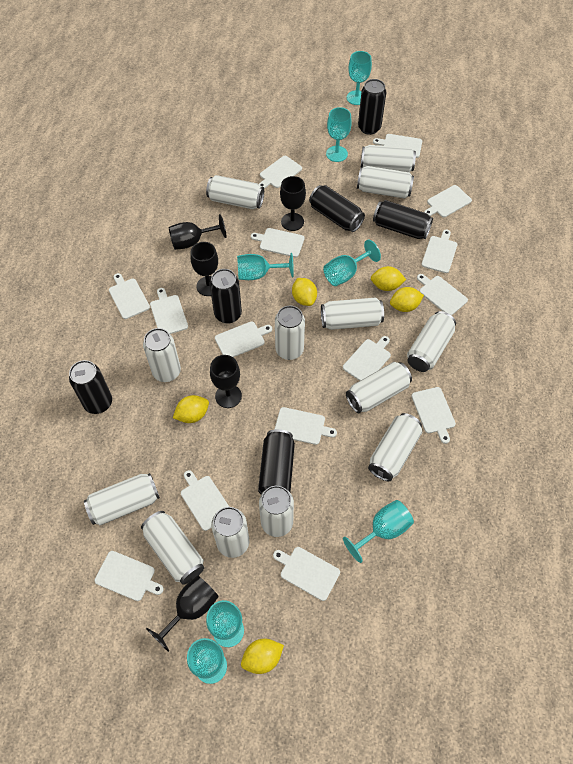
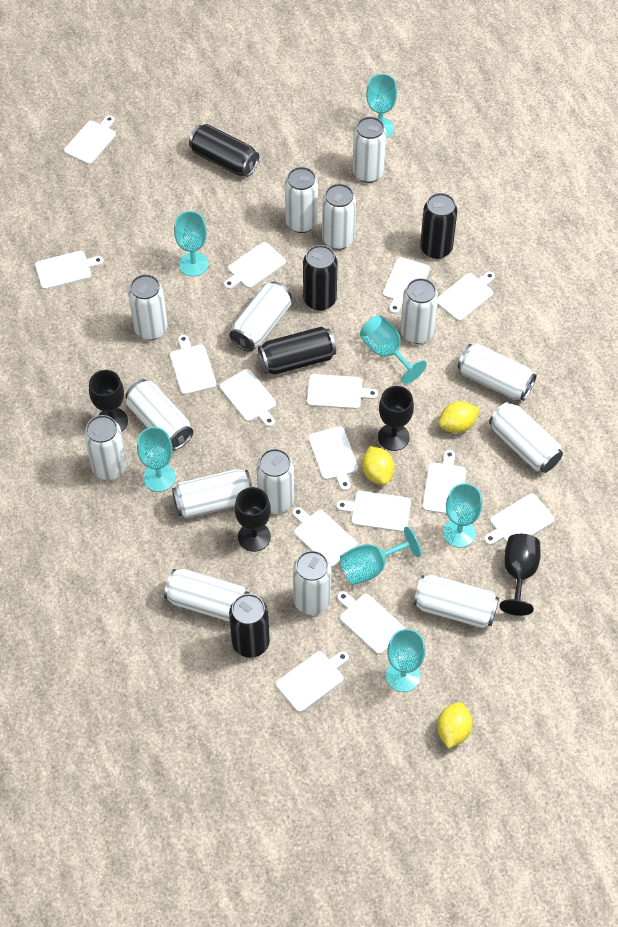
black can: 6 -> 5
black goblet: 5 -> 4
white can: 13 -> 15
yellow lemon: 5 -> 3

